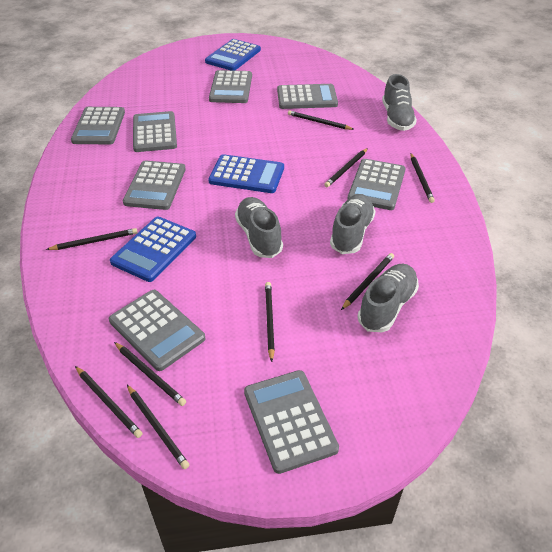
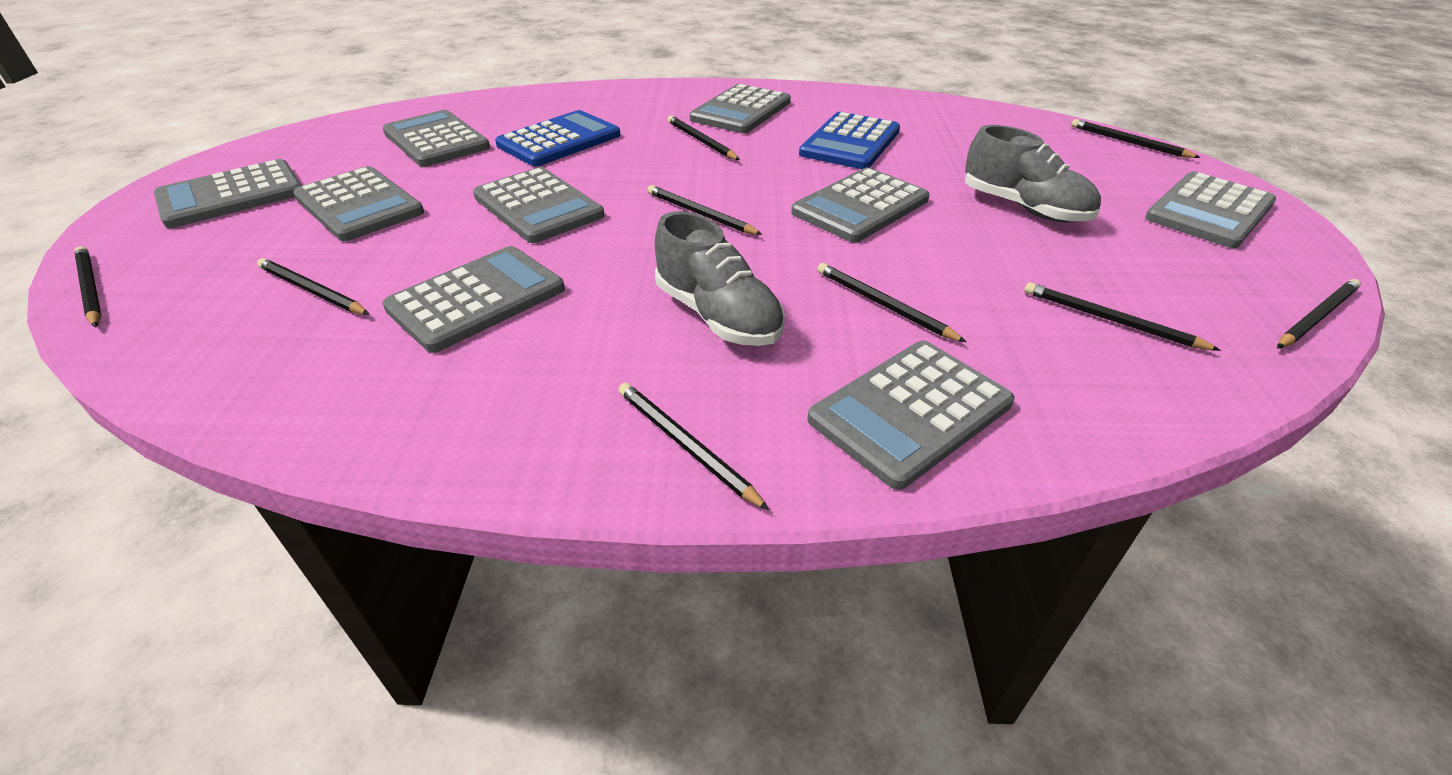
blue calculator: 3 -> 2
grey calculator: 8 -> 9
grey shoe: 4 -> 2

